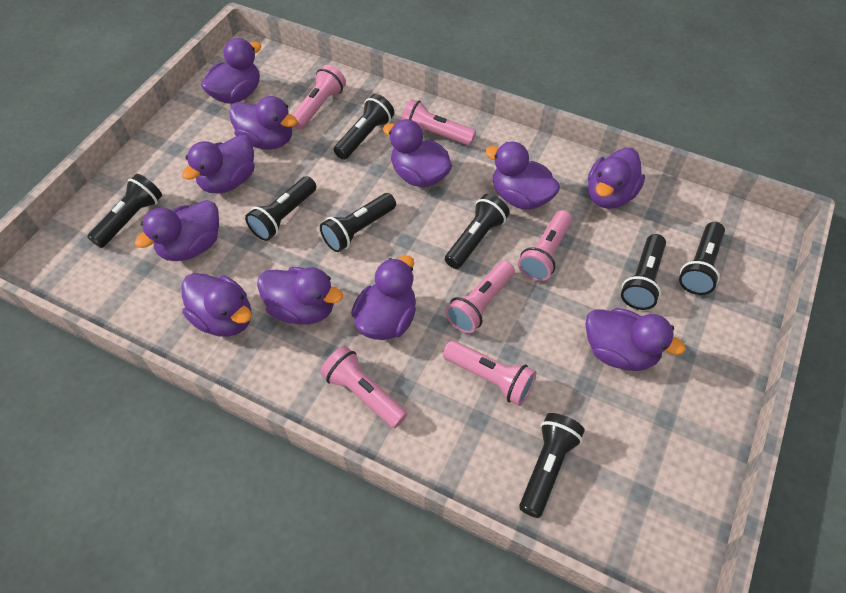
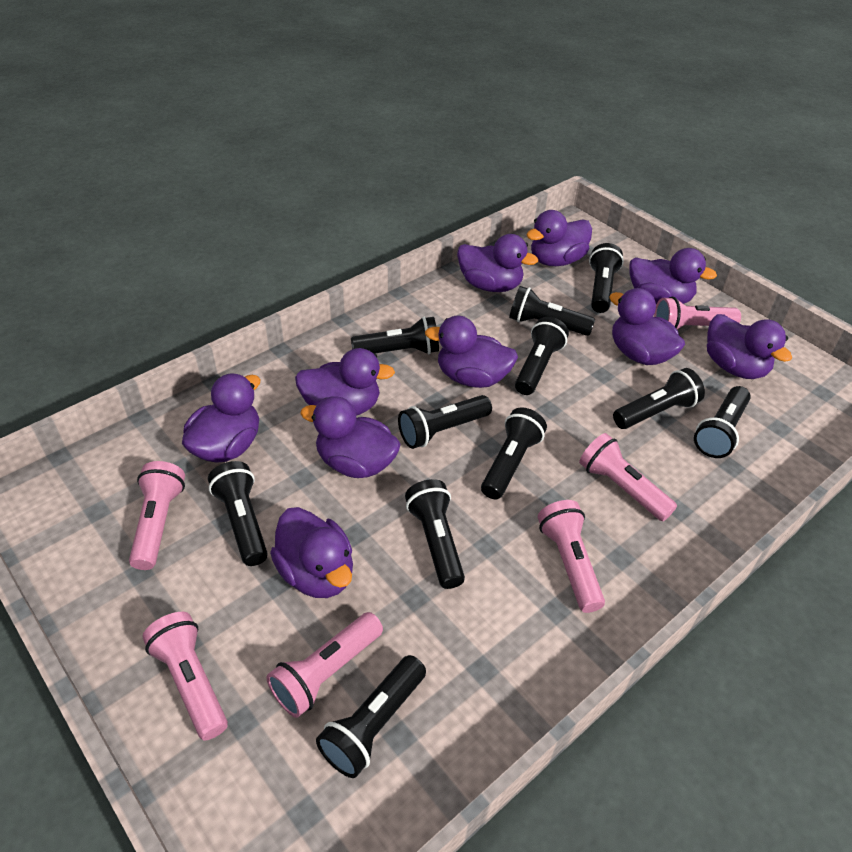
black flashlight: 8 -> 11
purple duck: 11 -> 10

